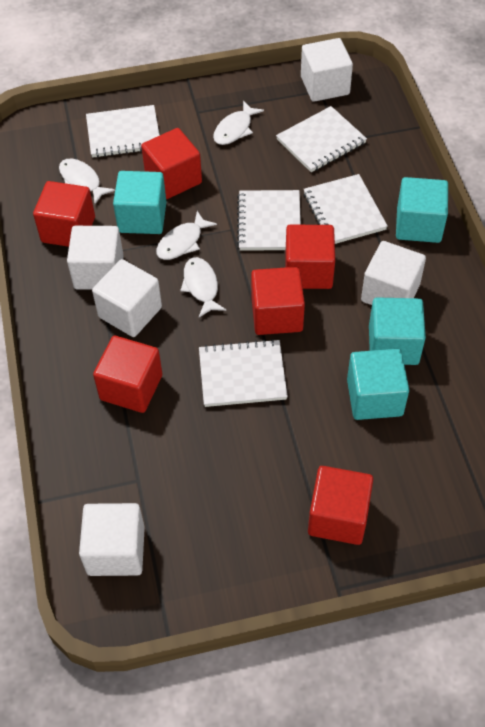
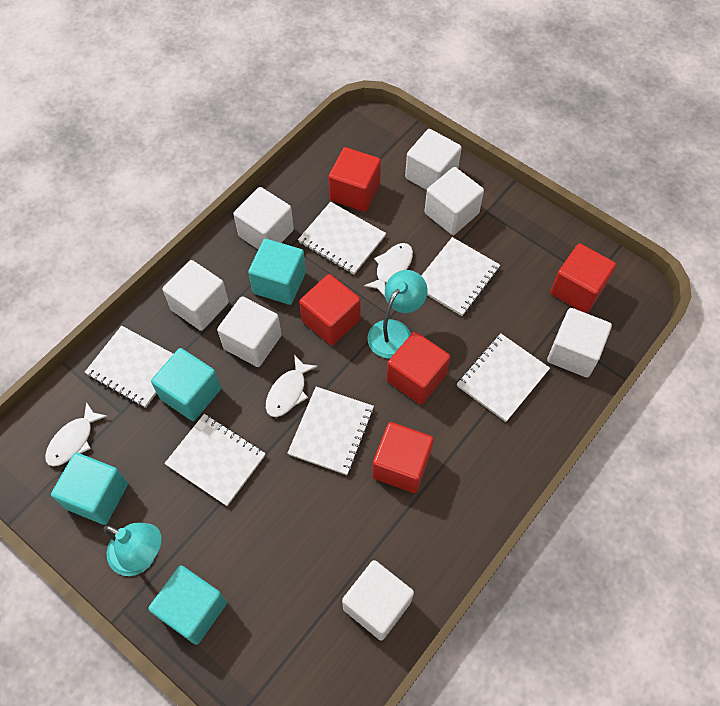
red cube: 6 -> 5
turquoise lamp: 0 -> 2
white cube: 5 -> 7
white fish: 4 -> 3
white notebook: 5 -> 6

